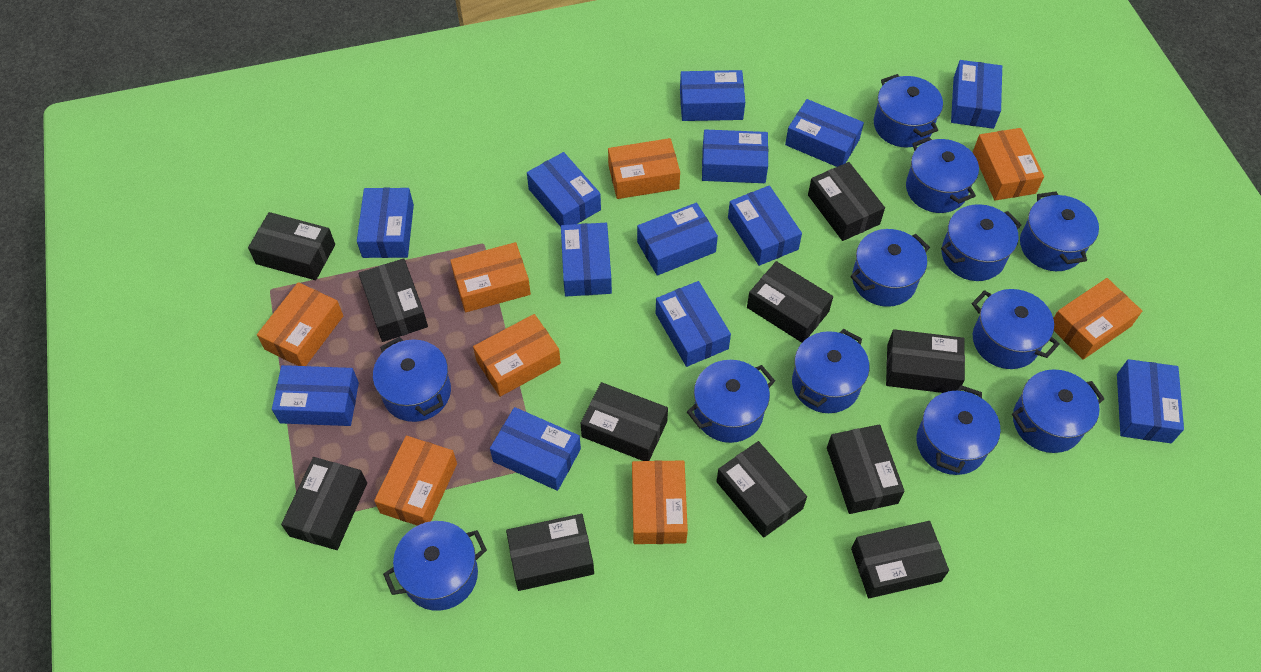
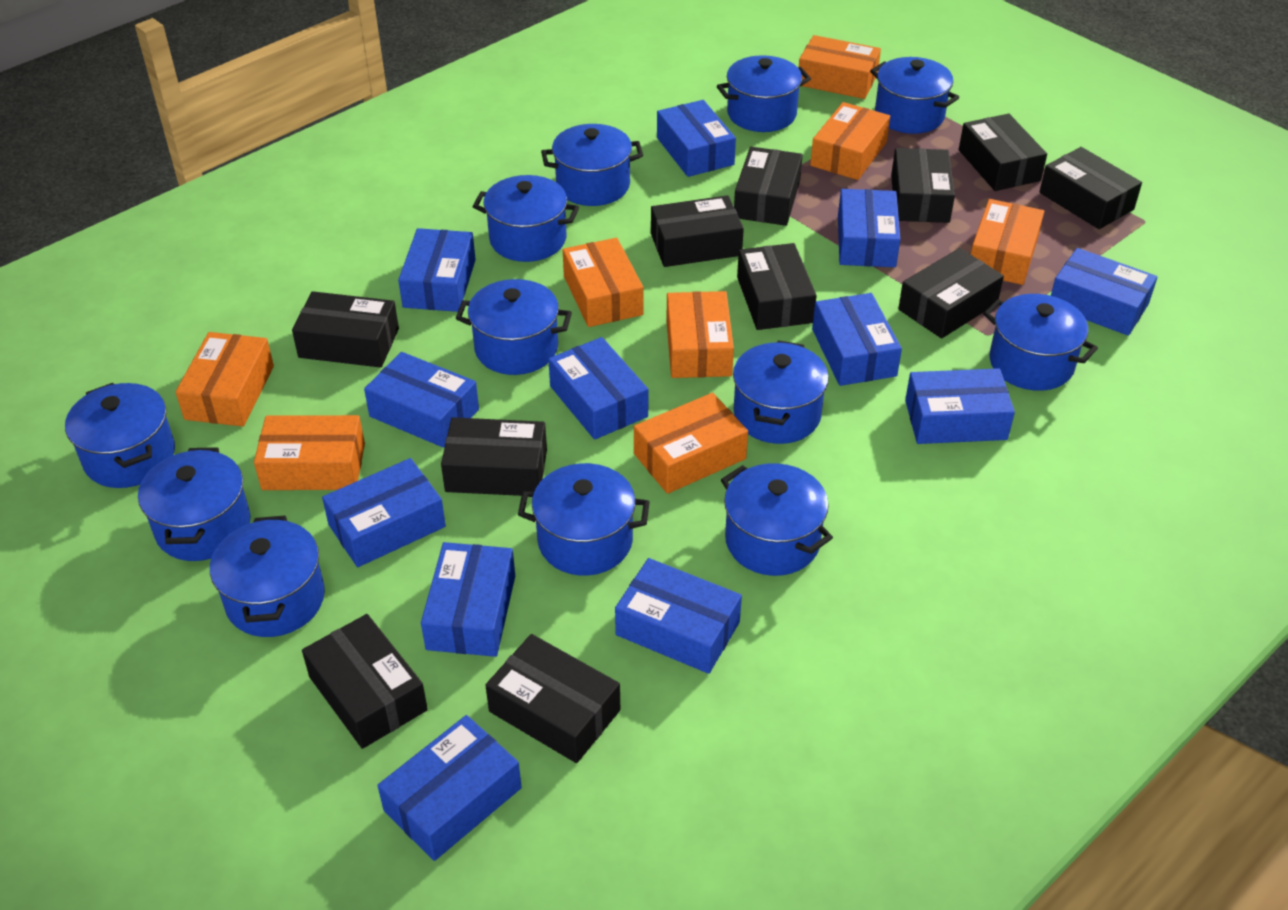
blue box: 13 -> 12

